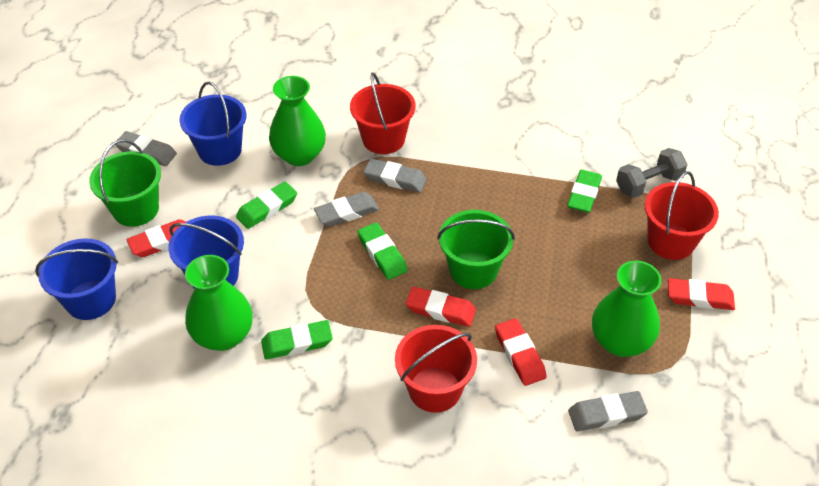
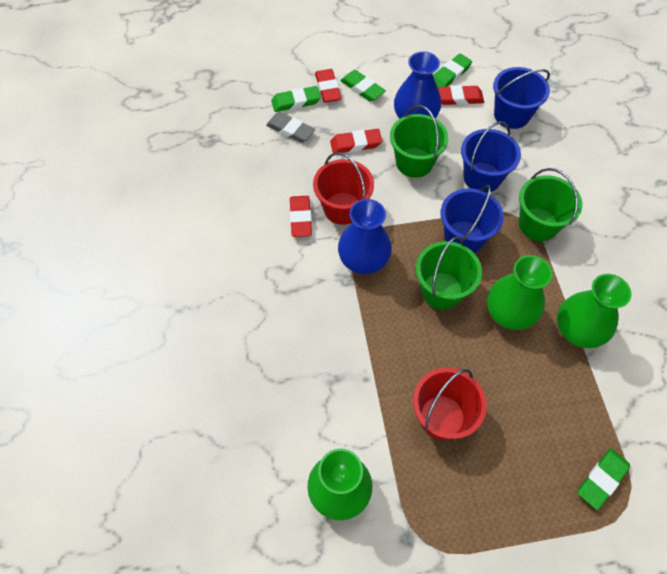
blue vase: 0 -> 2
green bucket: 2 -> 3
grey dumbbell: 1 -> 0
grey eraser: 4 -> 1
red bucket: 3 -> 2

